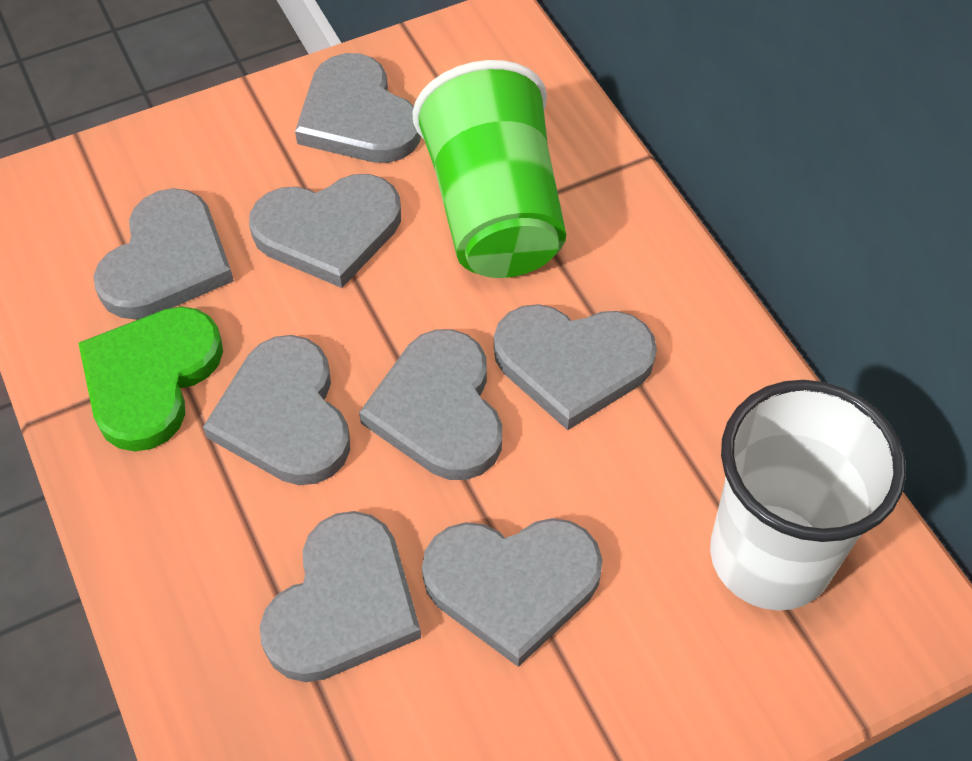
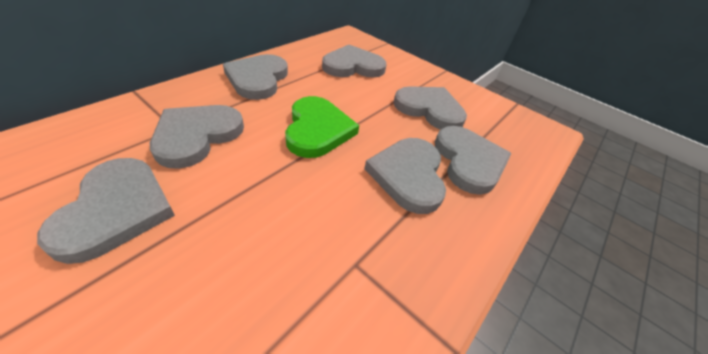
green cup: 1 -> 0
grey heart: 8 -> 7
white cup: 1 -> 0

